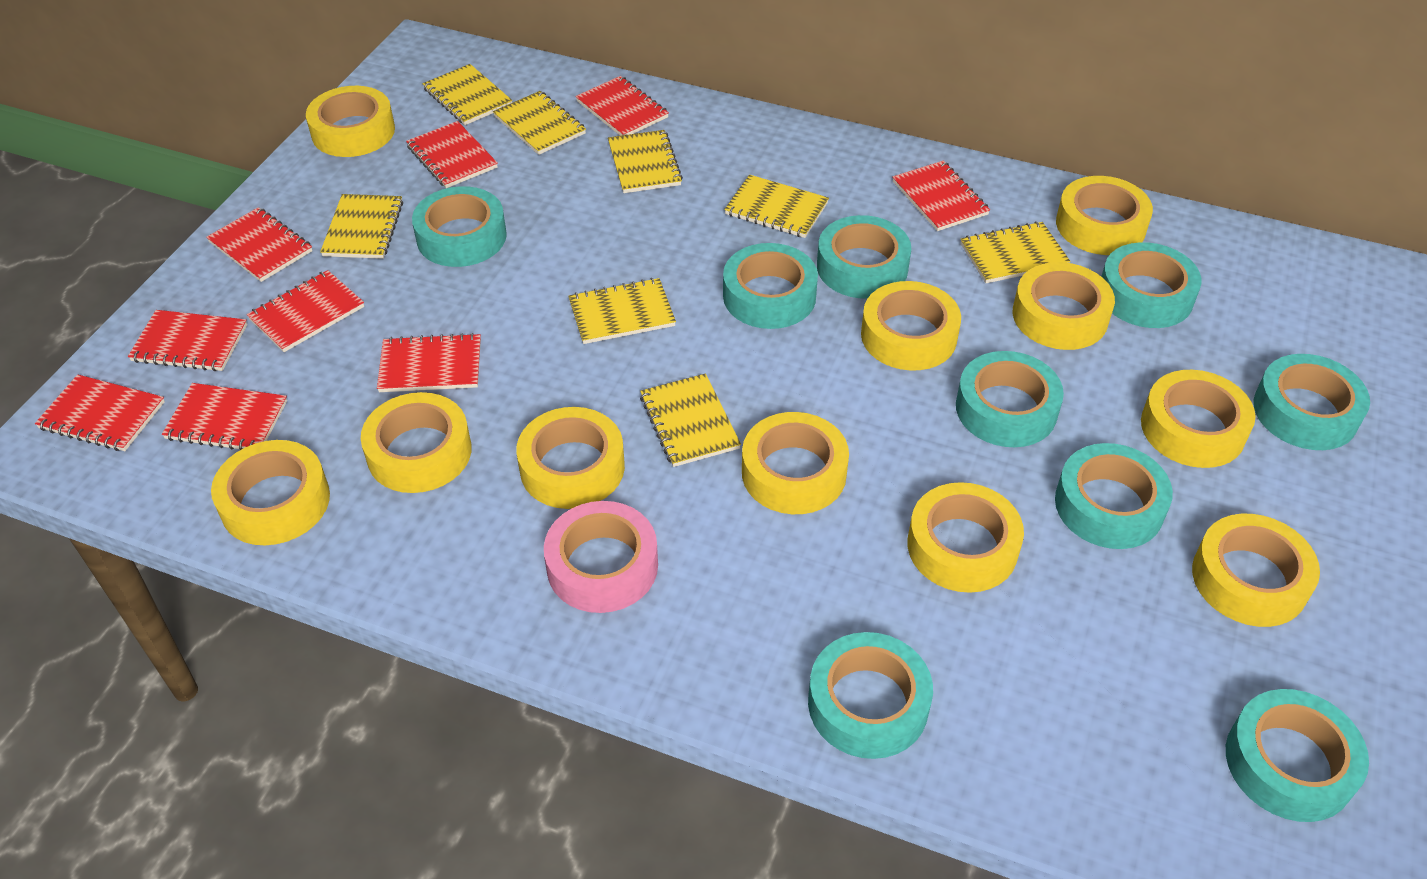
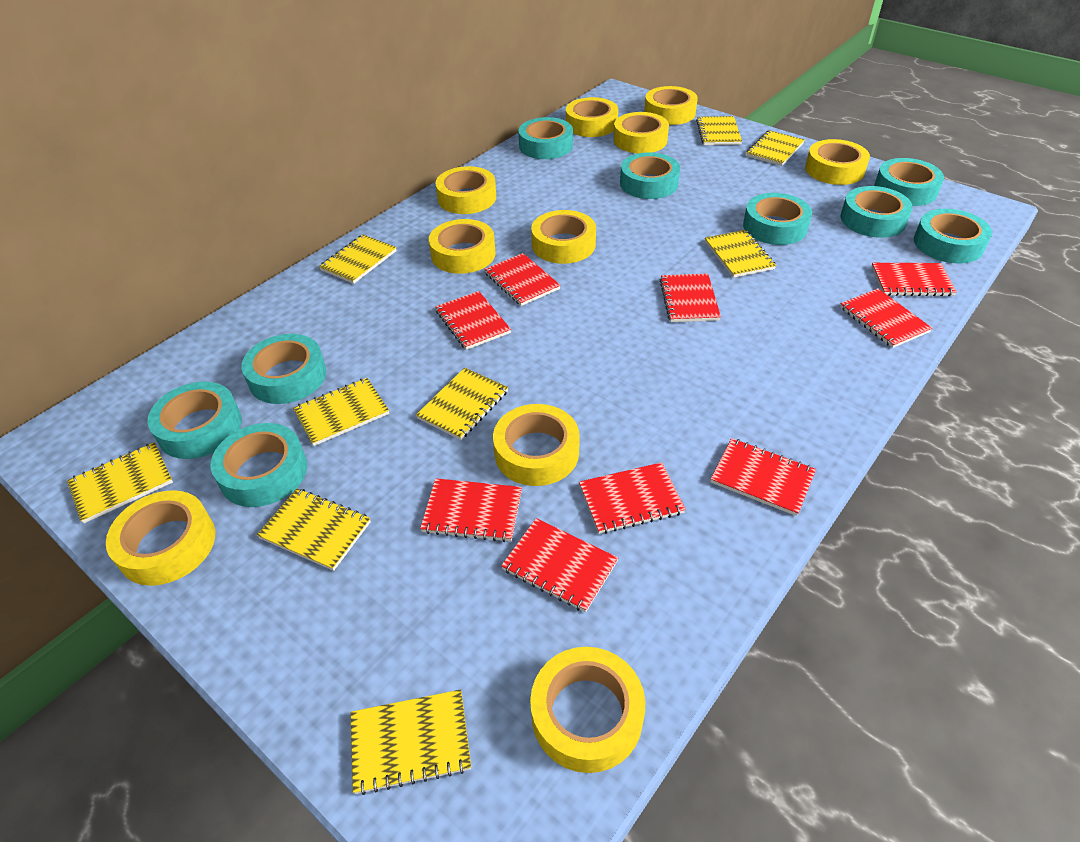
pink tape: 1 -> 0
yellow notebook: 8 -> 9
yellow tape: 11 -> 10

